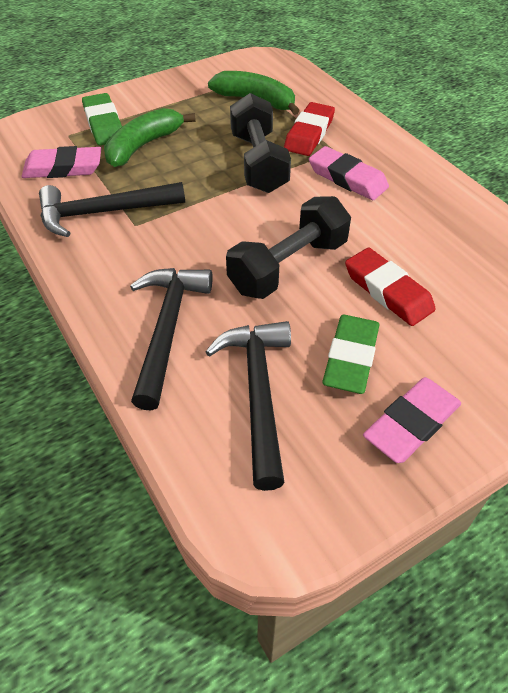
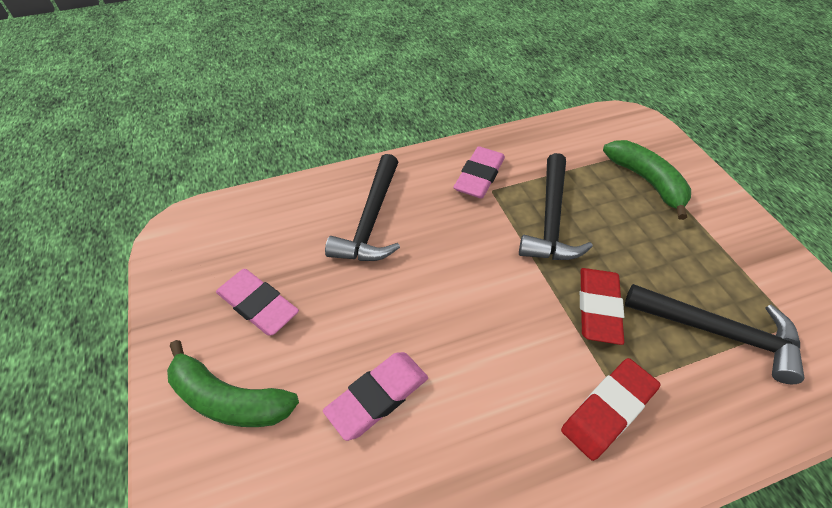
black dumbbell: 2 -> 0
green eraser: 2 -> 0

